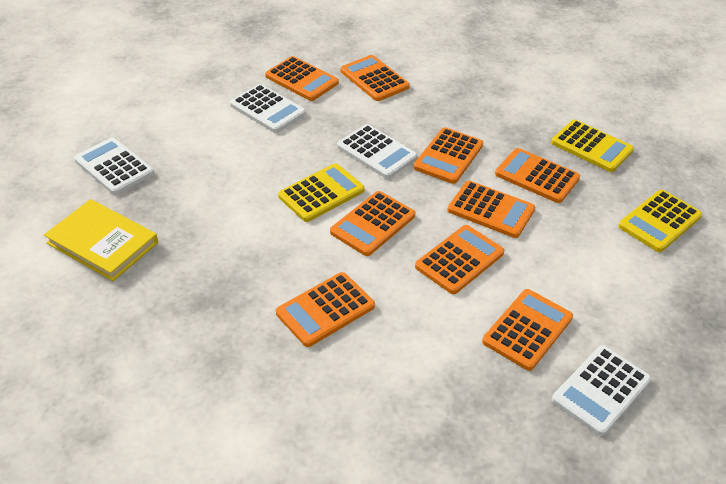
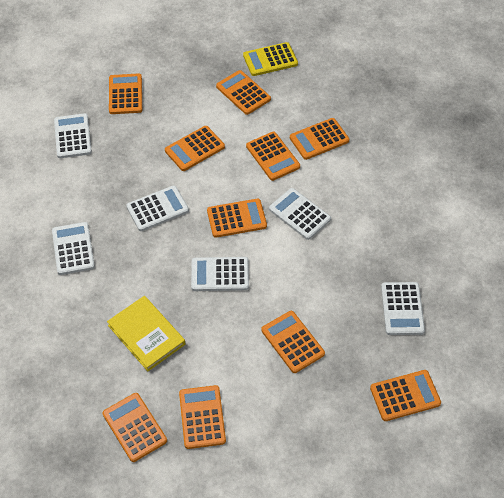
orange calculator: 9 -> 10
white calculator: 4 -> 6
yellow calculator: 3 -> 1

